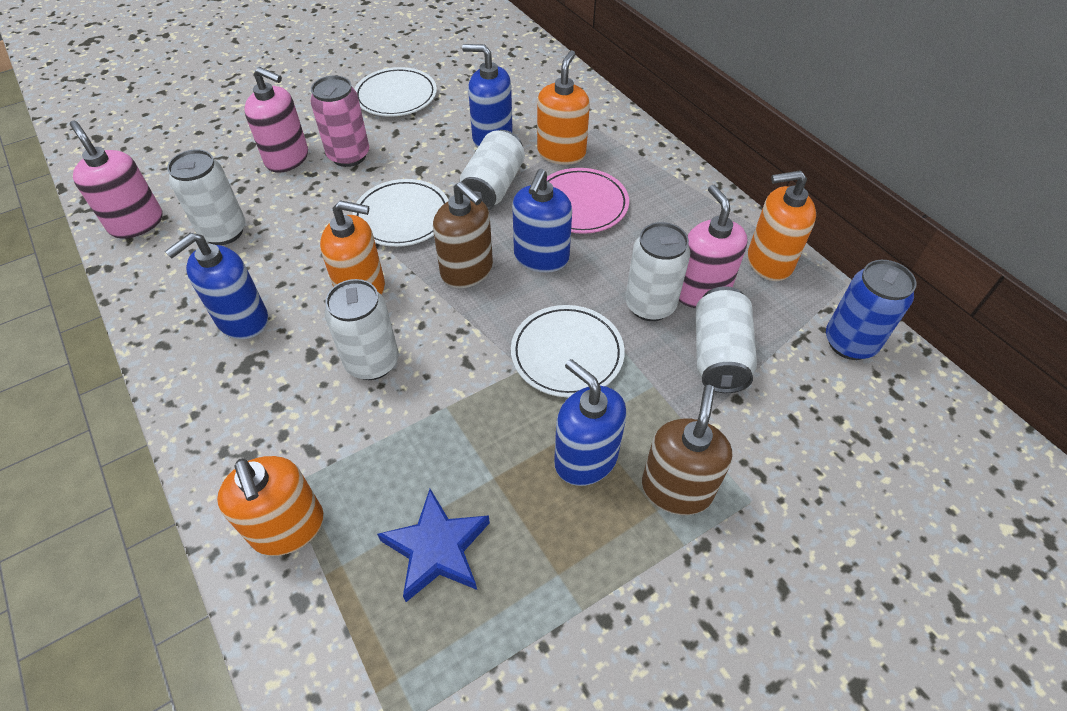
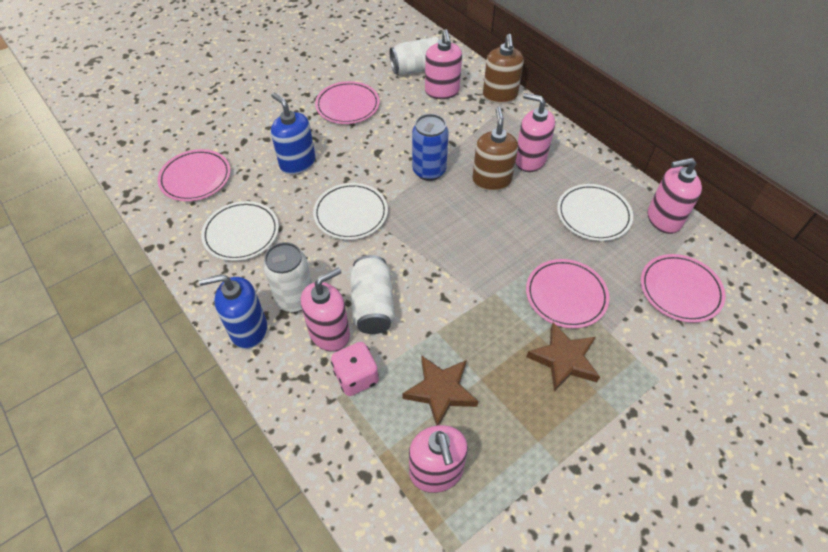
blue soap dispenser: 4 -> 2
blue star: 1 -> 0
brown star: 0 -> 2
orange soap dispenser: 4 -> 0
pink can: 1 -> 0
pink dice: 0 -> 1
pink plate: 1 -> 4
pink soap dispenser: 3 -> 5
white can: 5 -> 3

